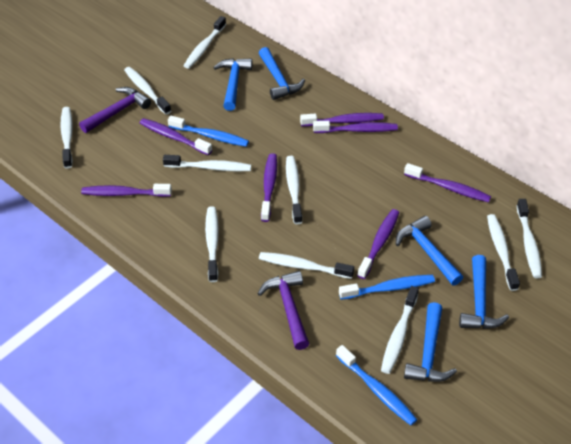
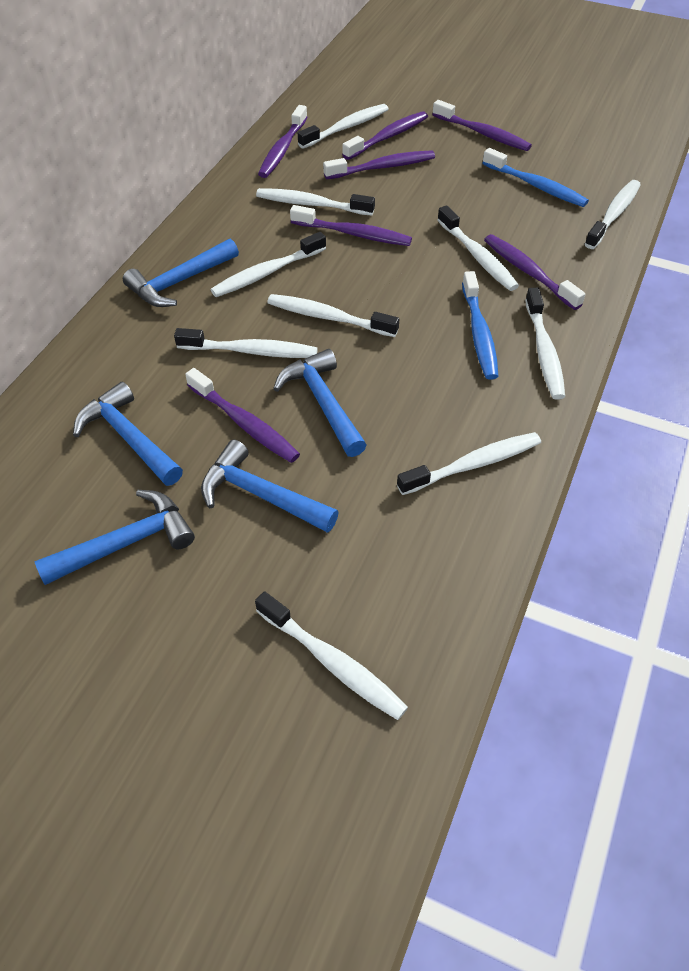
blue toothbrush: 3 -> 2
purple hammer: 2 -> 0

